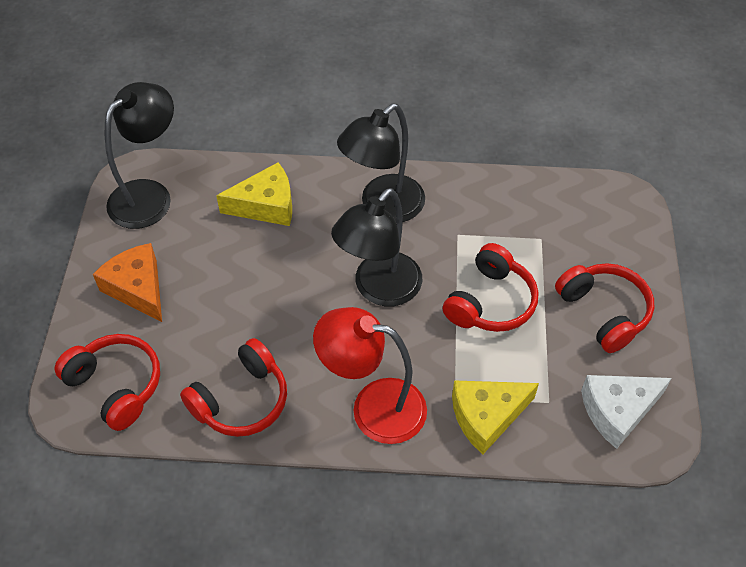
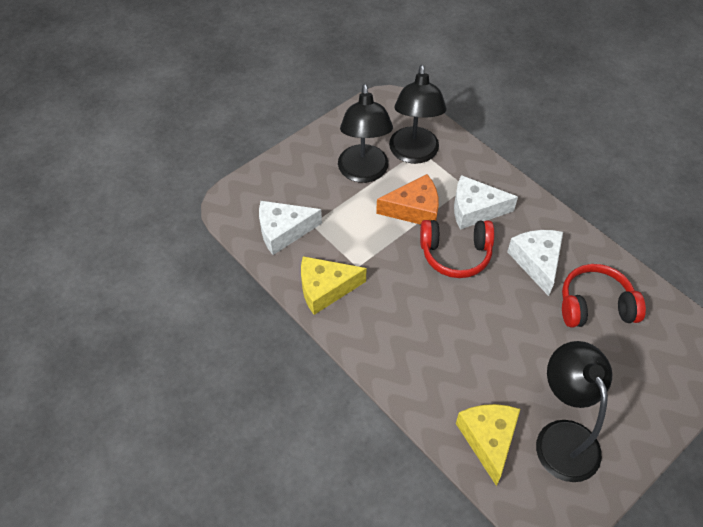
red headphones: 4 -> 2
red lamp: 1 -> 0
white cheese: 1 -> 3

